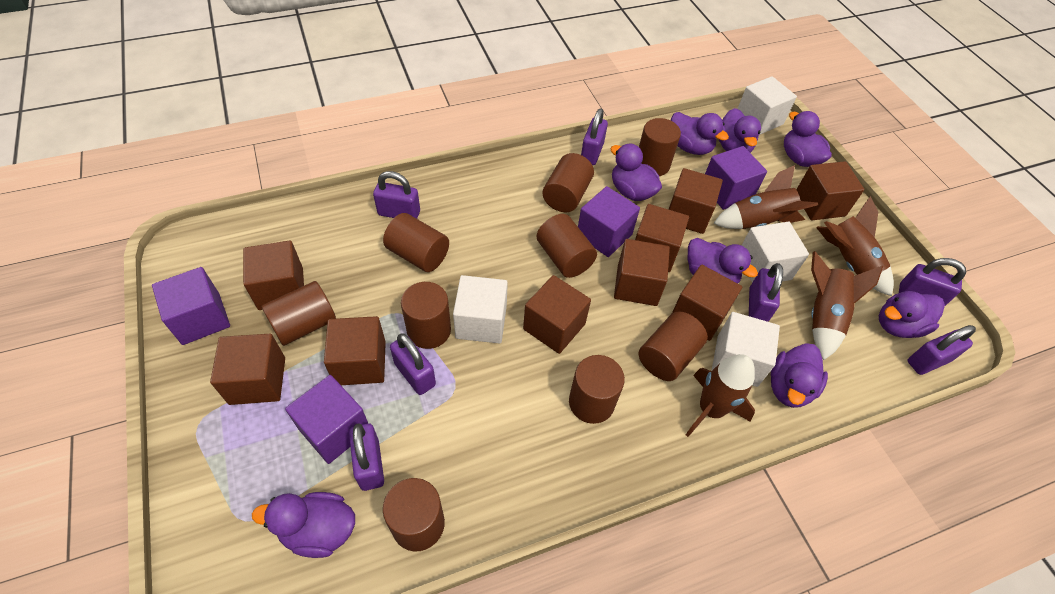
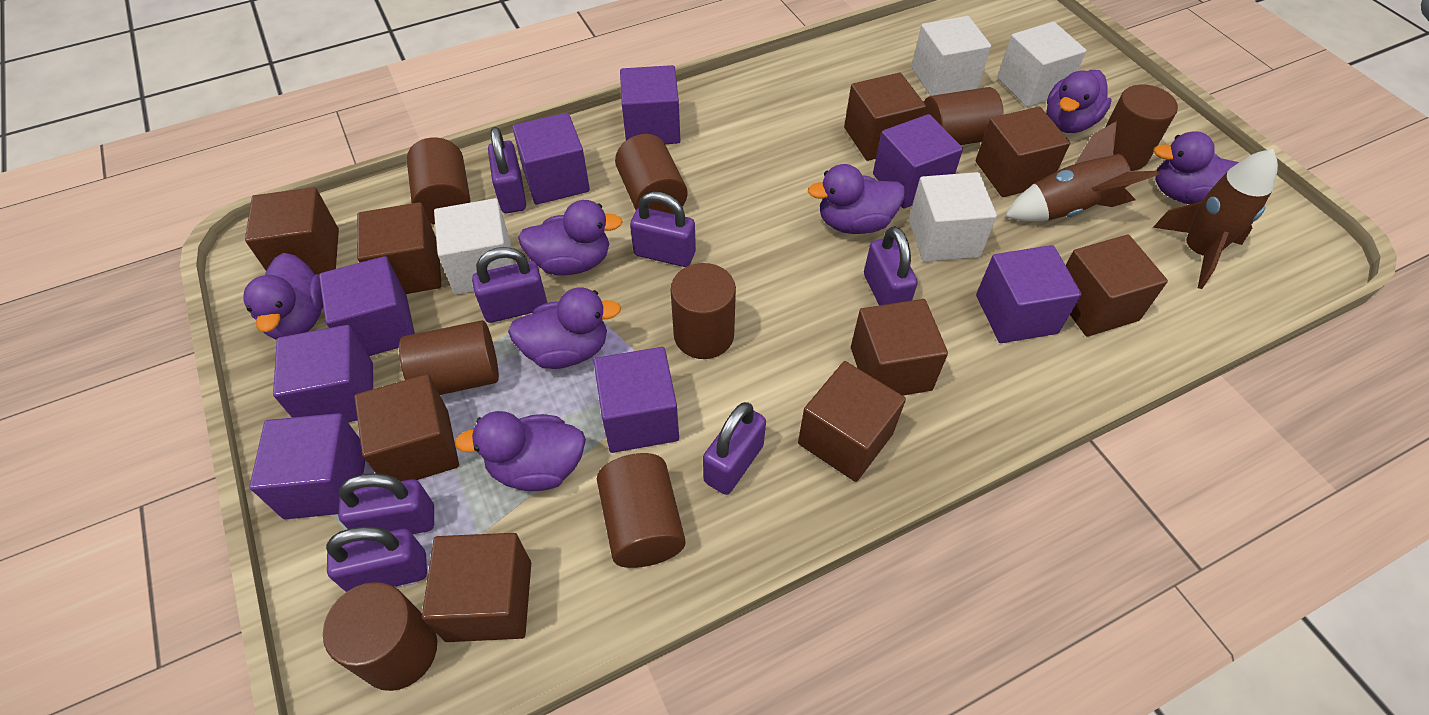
brown cylinder: 9 -> 8
brown rocket: 4 -> 2
purple cube: 4 -> 8
purple duck: 8 -> 7

